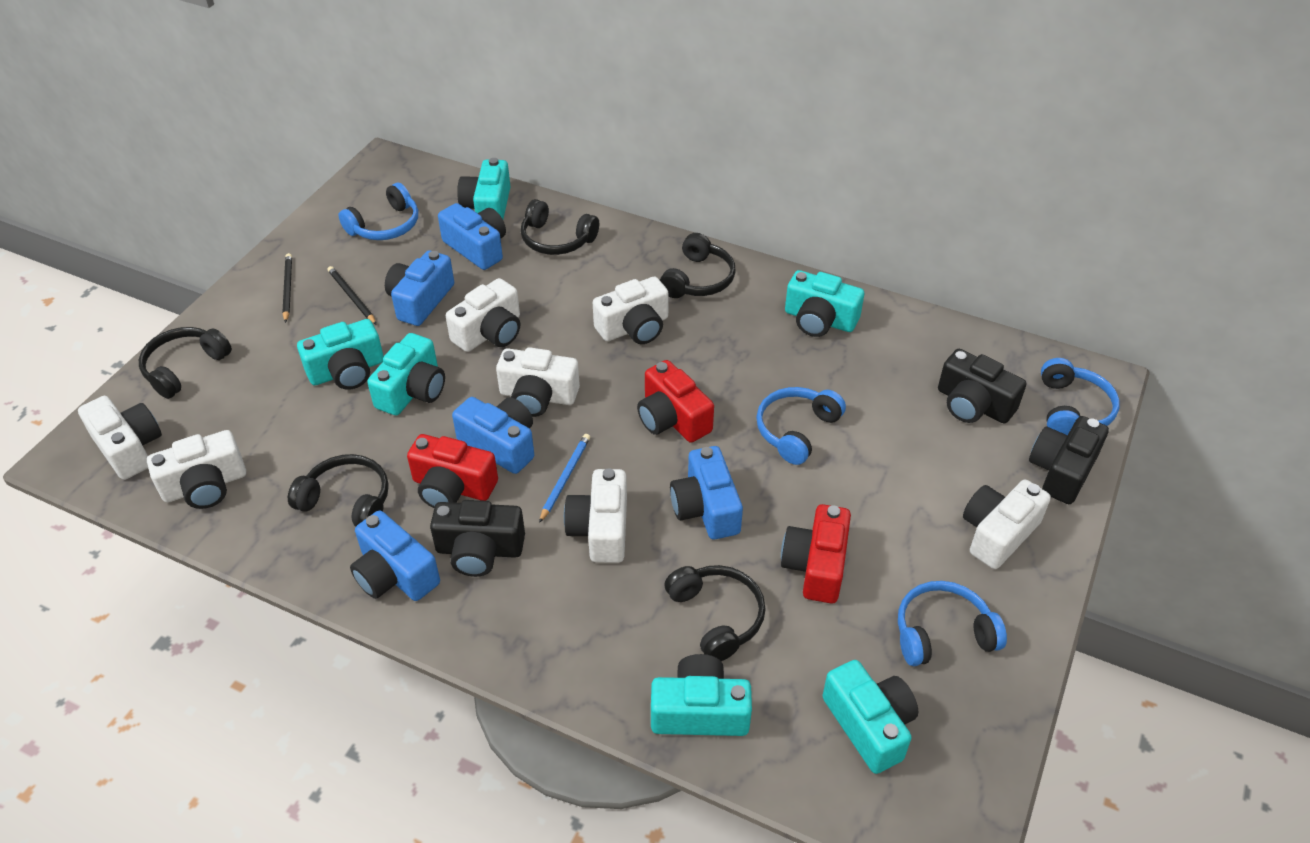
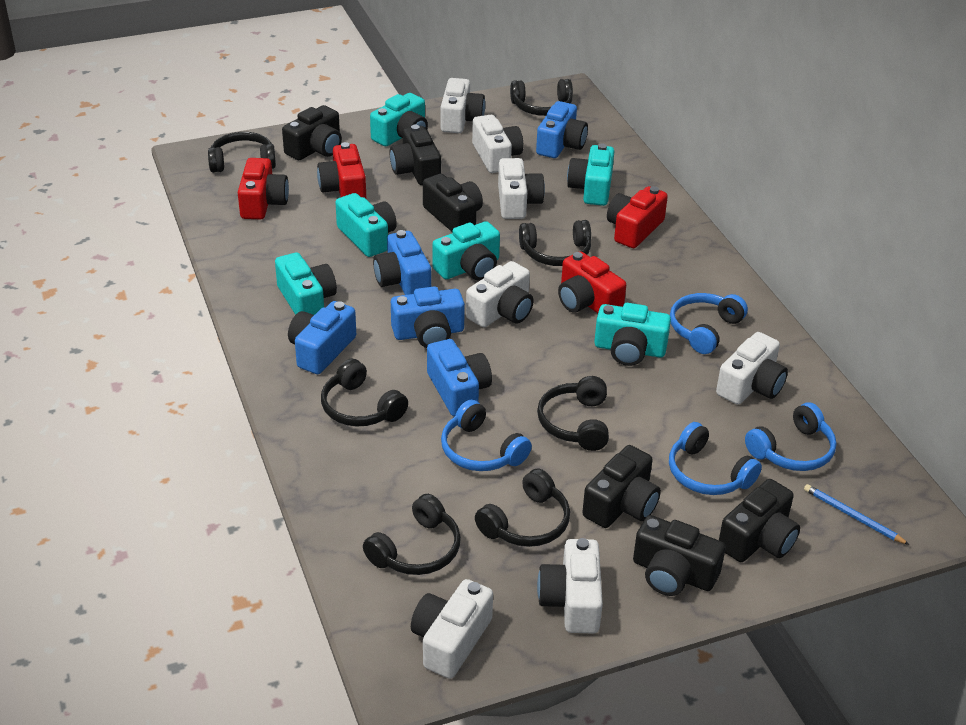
black camera: 3 -> 6
black headphones: 5 -> 7
black pencil: 2 -> 0
red camera: 3 -> 4

